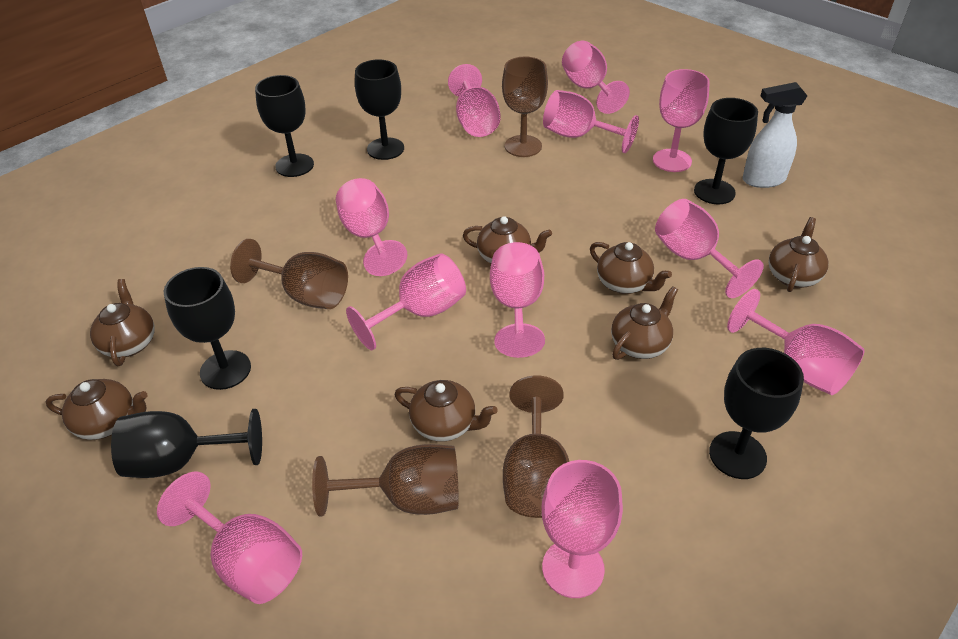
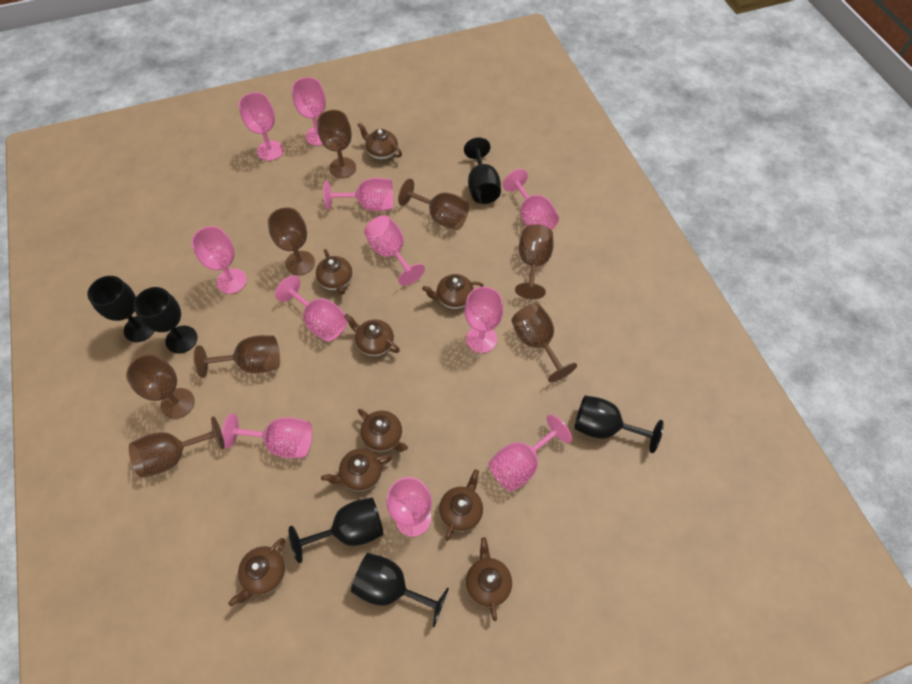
brown goblet: 4 -> 8
brown teapot: 7 -> 9
white spray bottle: 1 -> 0

